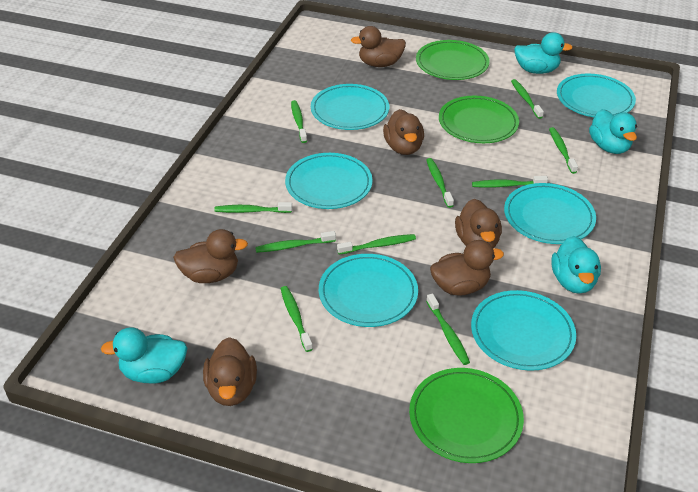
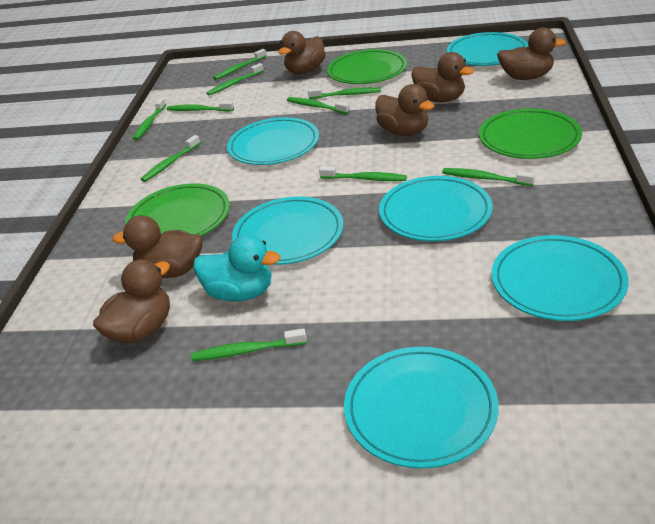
turquoise duck: 4 -> 1

